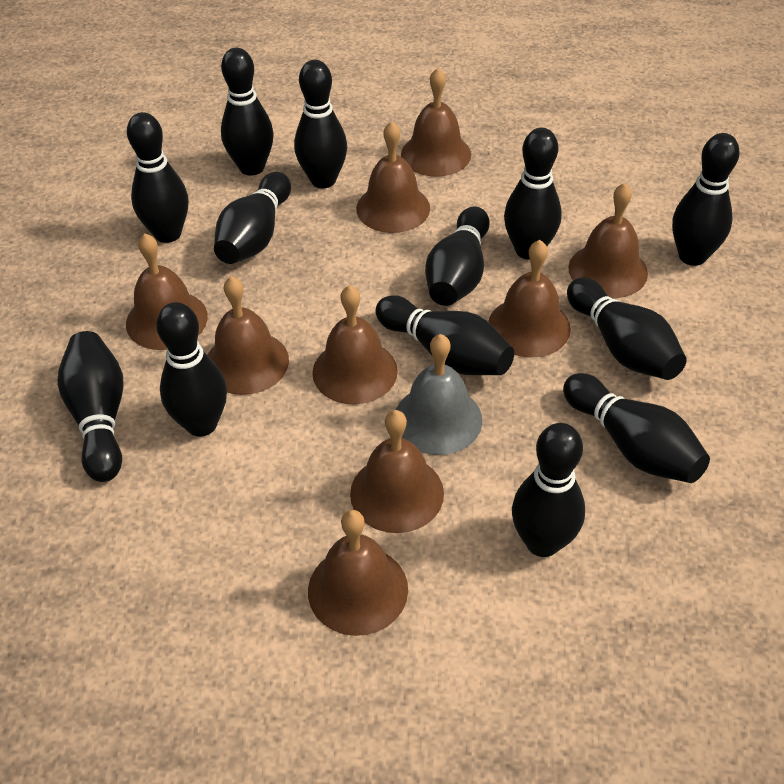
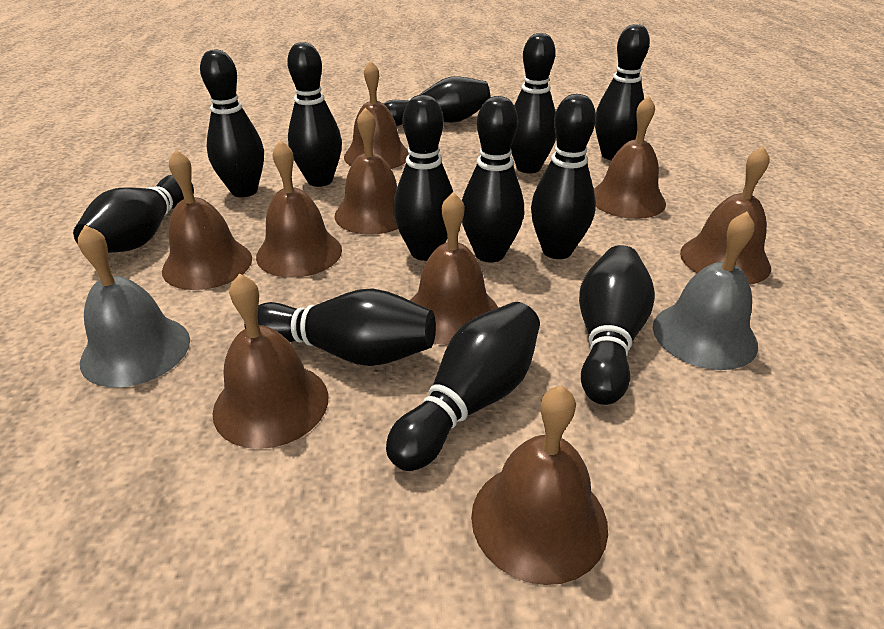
black bowling pin: 13 -> 12
grey bell: 1 -> 2

